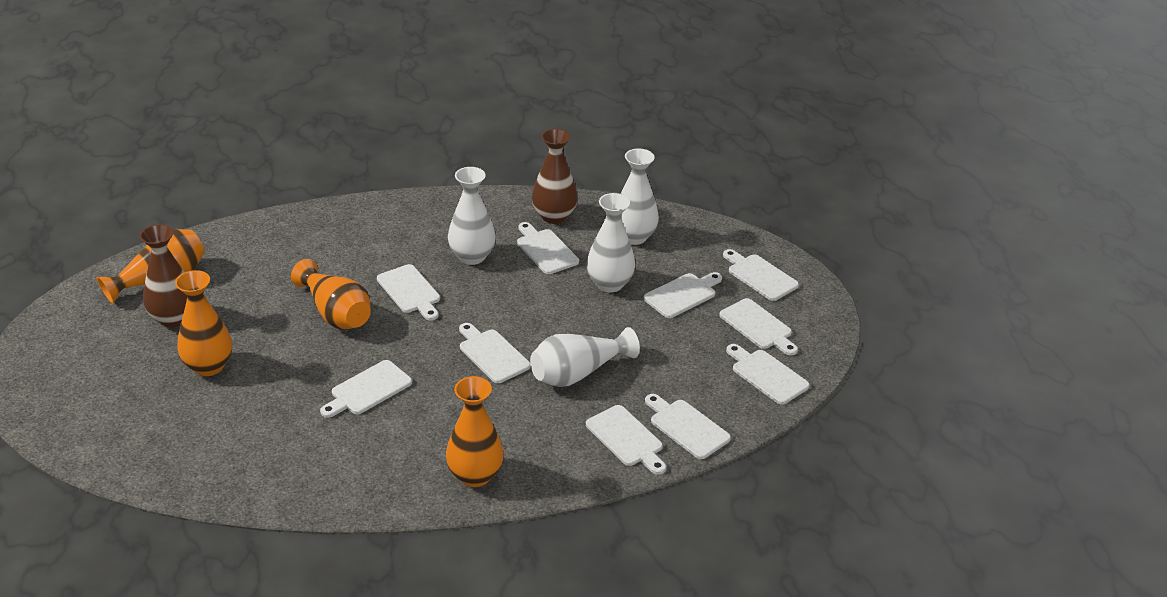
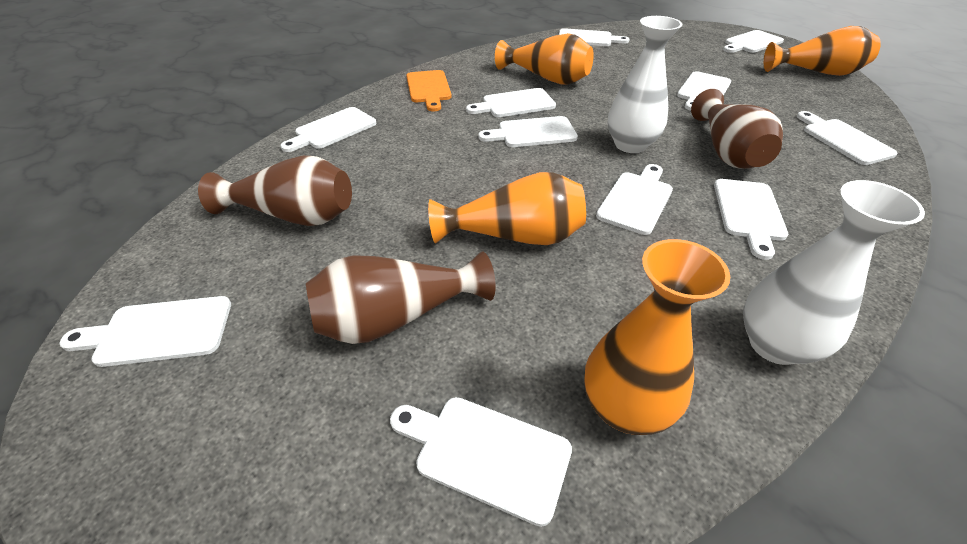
brown vase: 2 -> 3
orange cutting board: 0 -> 1
white cutting board: 10 -> 11
white vase: 4 -> 2

